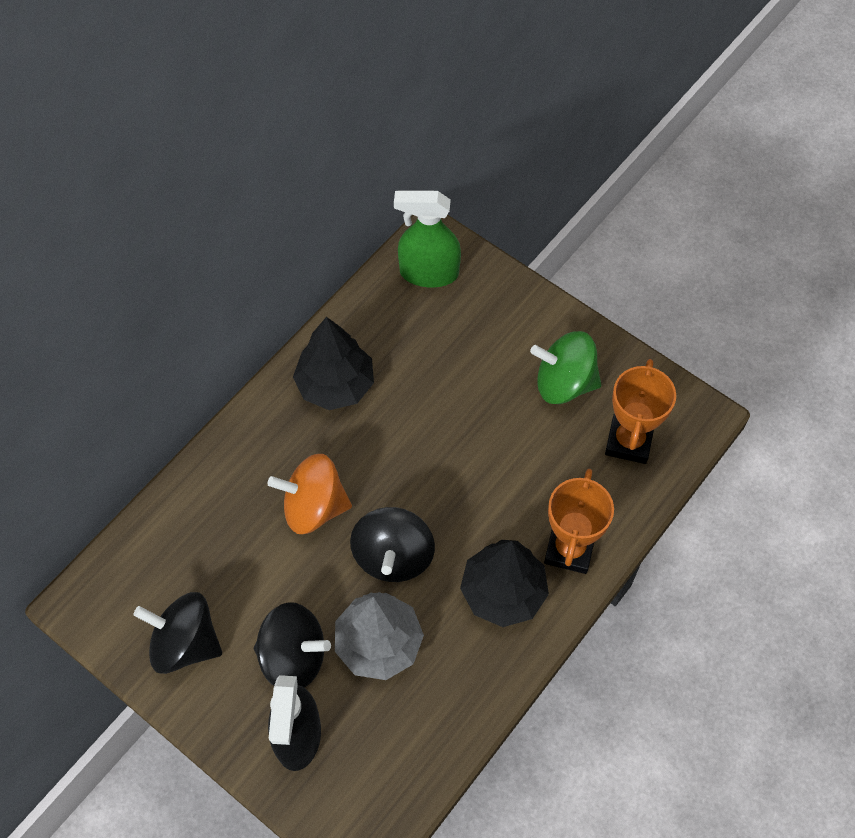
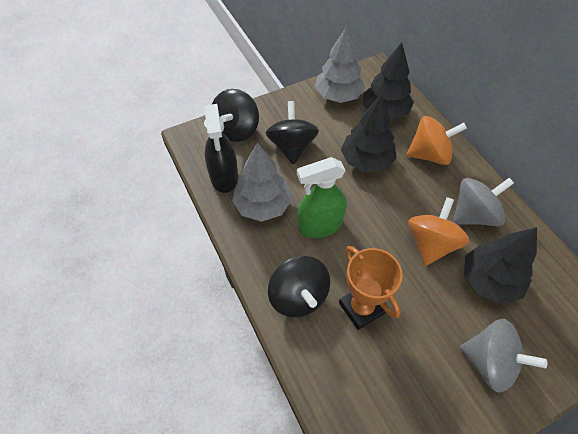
black tree: 2 -> 3
green spinning top: 1 -> 0
grey spinning top: 0 -> 2
grey tree: 1 -> 2
orange spinning top: 1 -> 2
orange trophy: 2 -> 1

